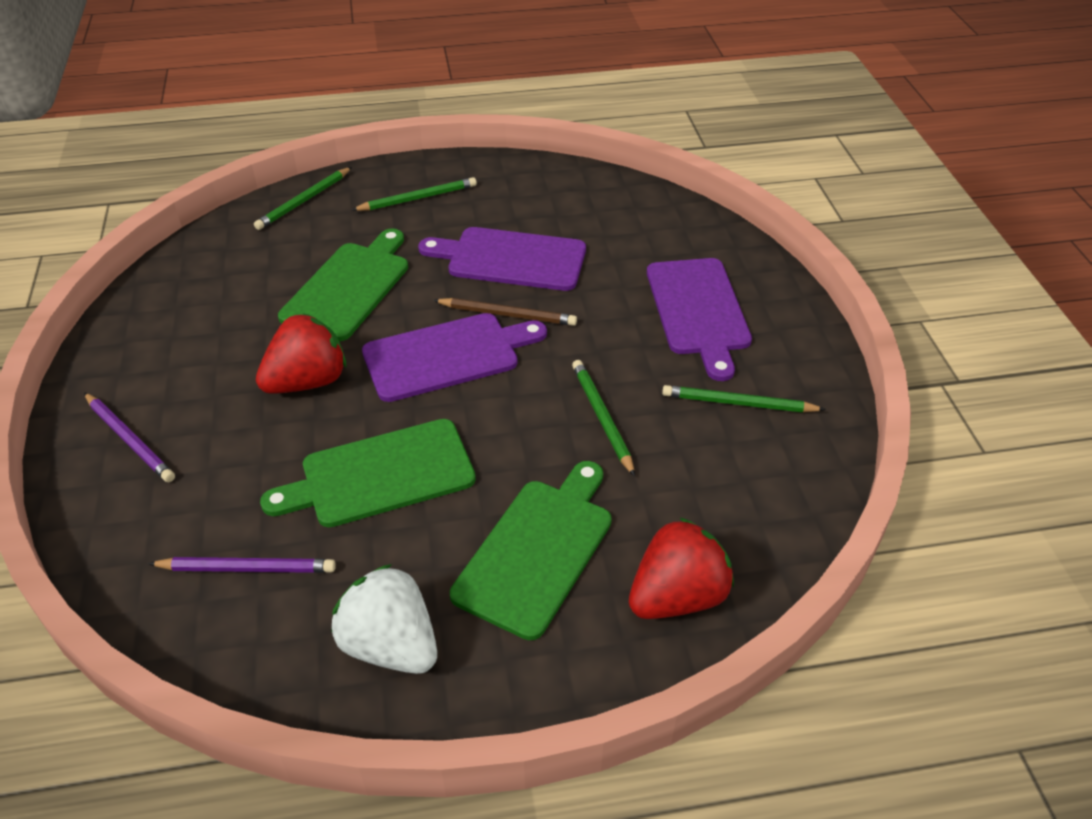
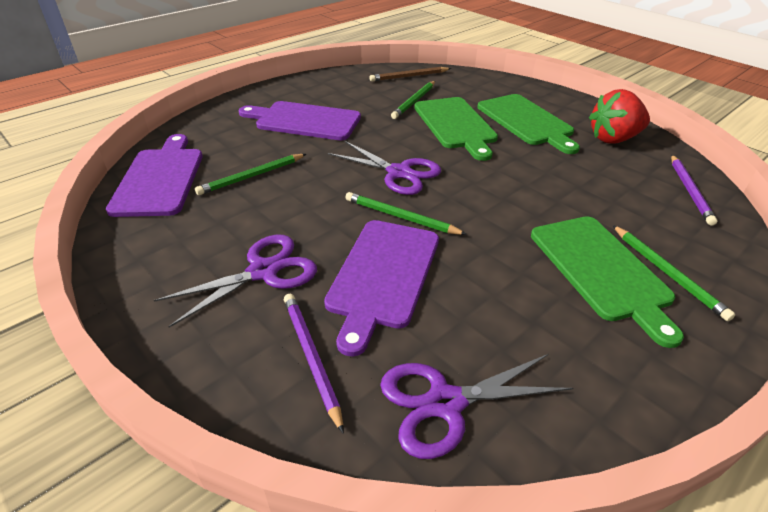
purple scissors: 0 -> 3
red strawberry: 2 -> 1
white strawberry: 1 -> 0

